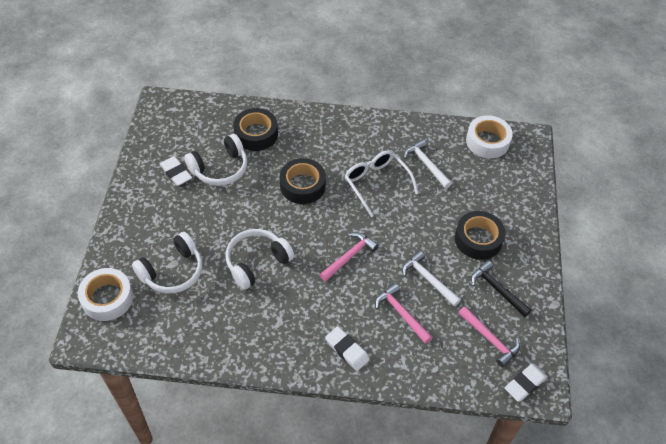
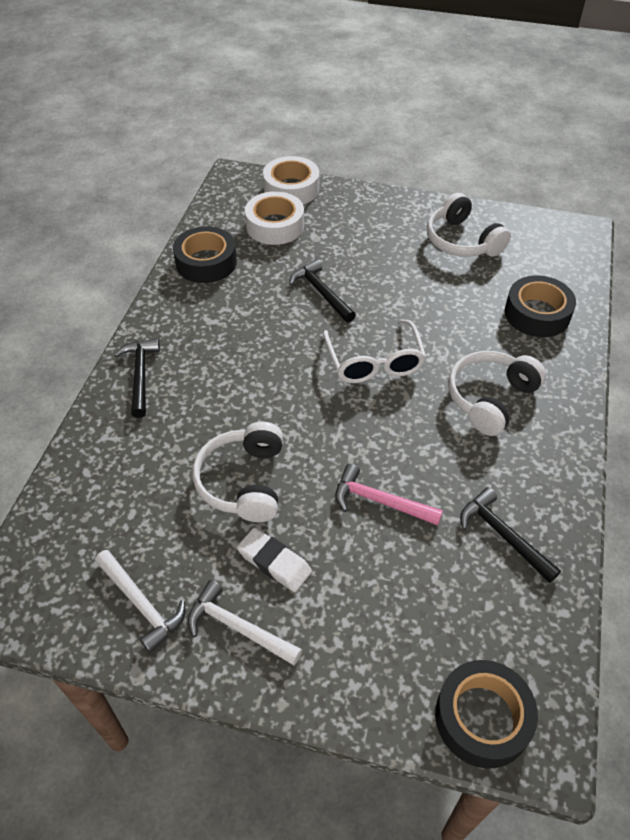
black hammer: 1 -> 3
pink hammer: 3 -> 1
white eraser: 3 -> 1

